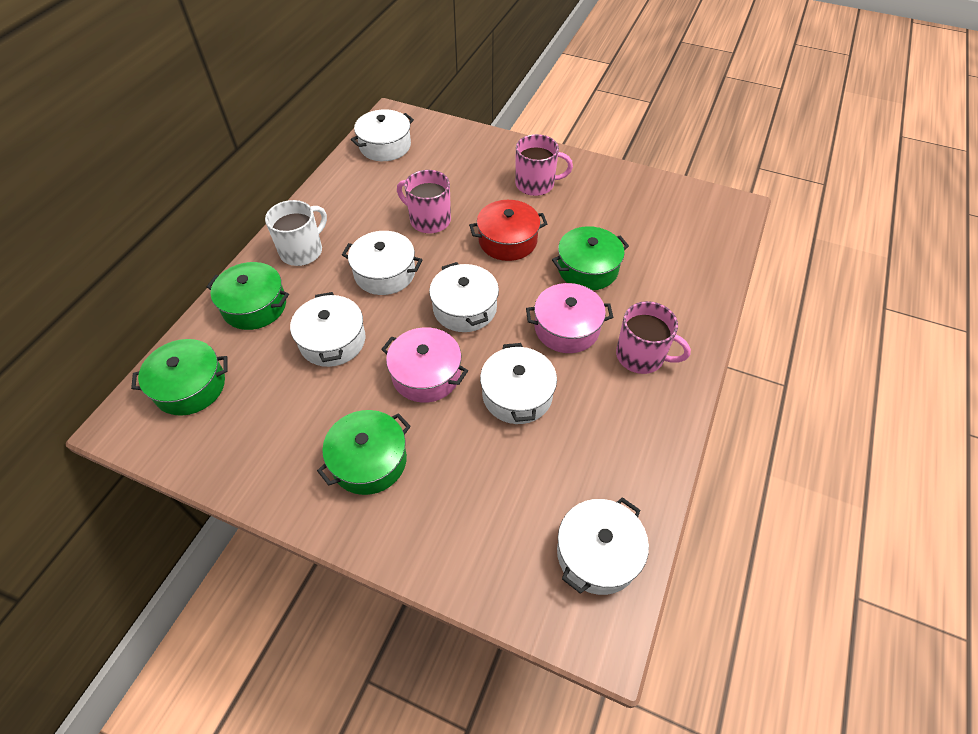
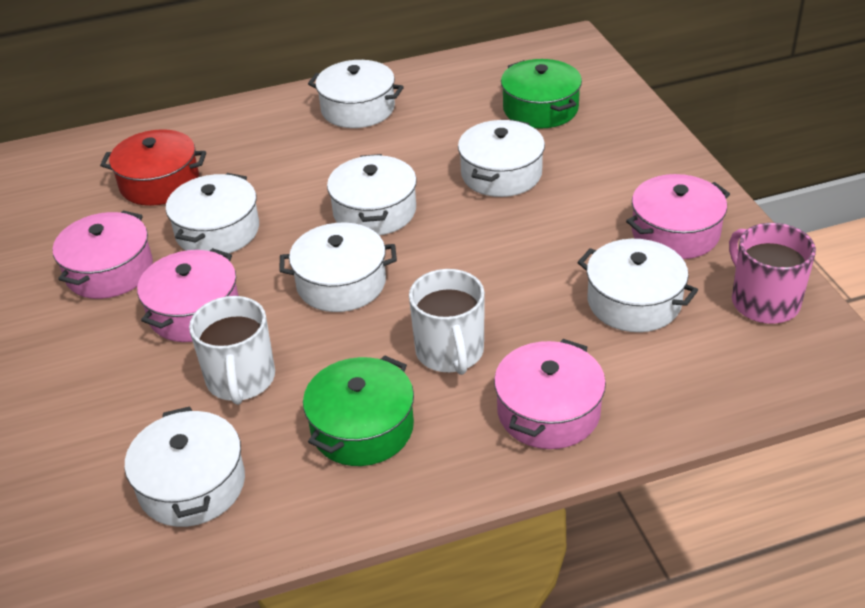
green pot: 4 -> 2
pink mug: 3 -> 1
pink pot: 2 -> 4
white mug: 1 -> 2
white pot: 6 -> 7

